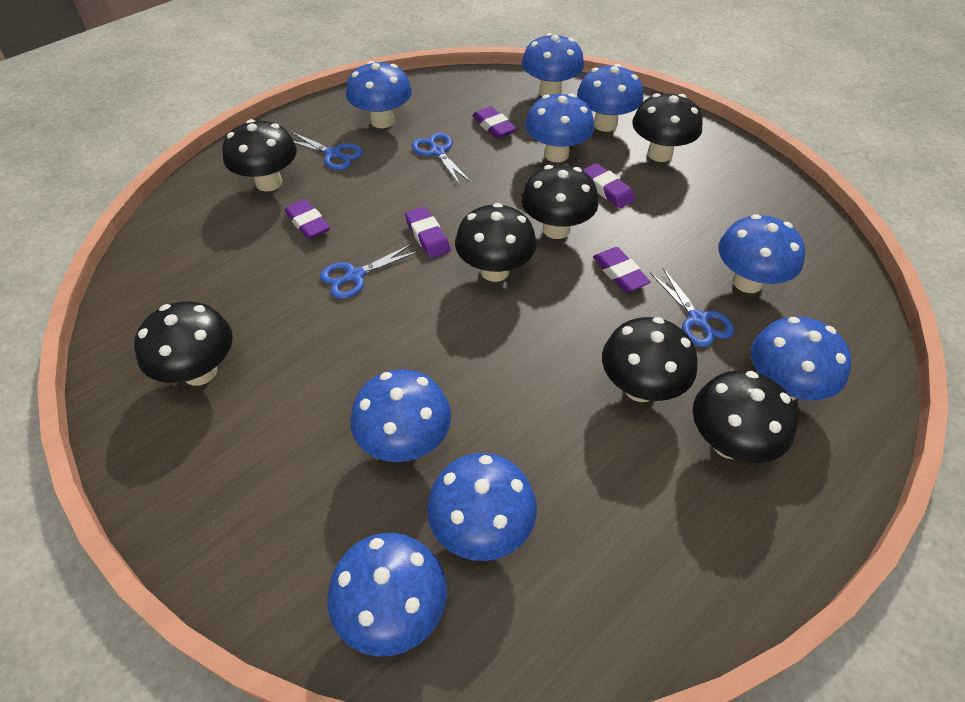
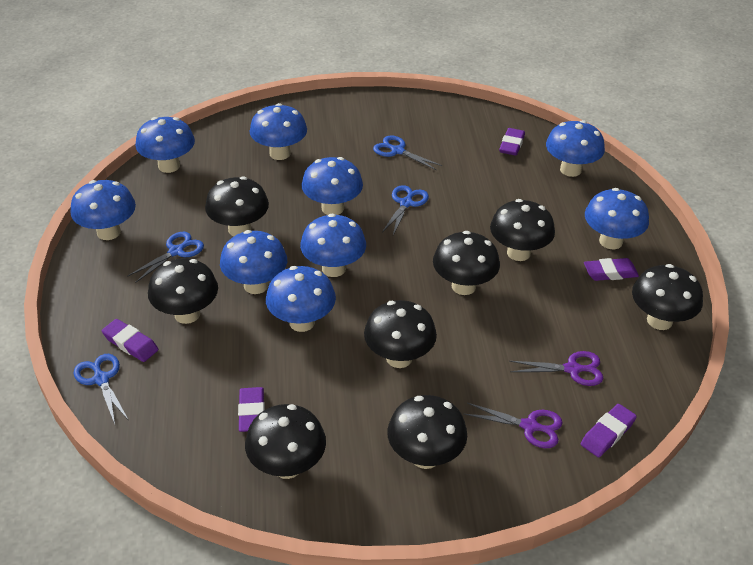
black mushroom: 7 -> 8
purple scissors: 0 -> 2

